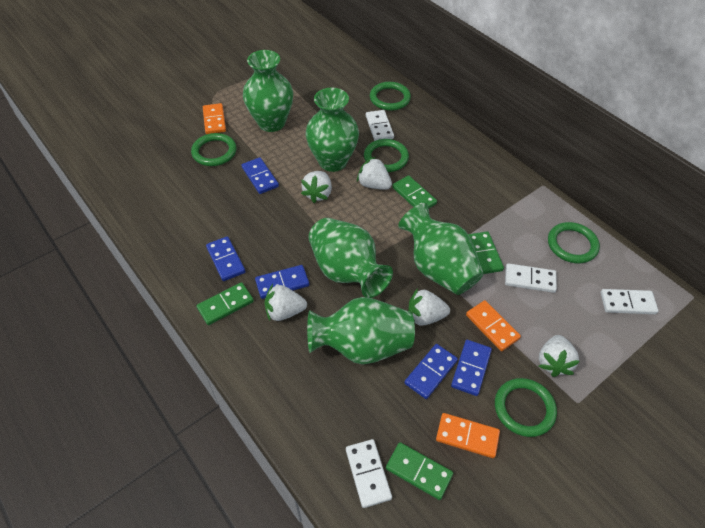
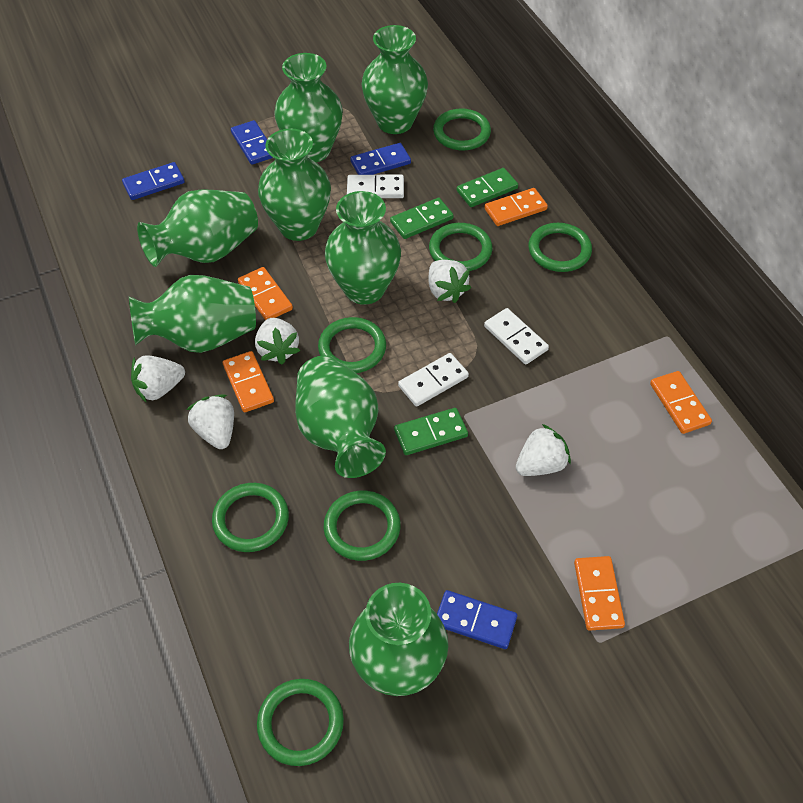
blue domino: 5 -> 4
green domino: 4 -> 3
green ring: 5 -> 7
green vase: 5 -> 8
orange domino: 3 -> 5
white domino: 4 -> 3

